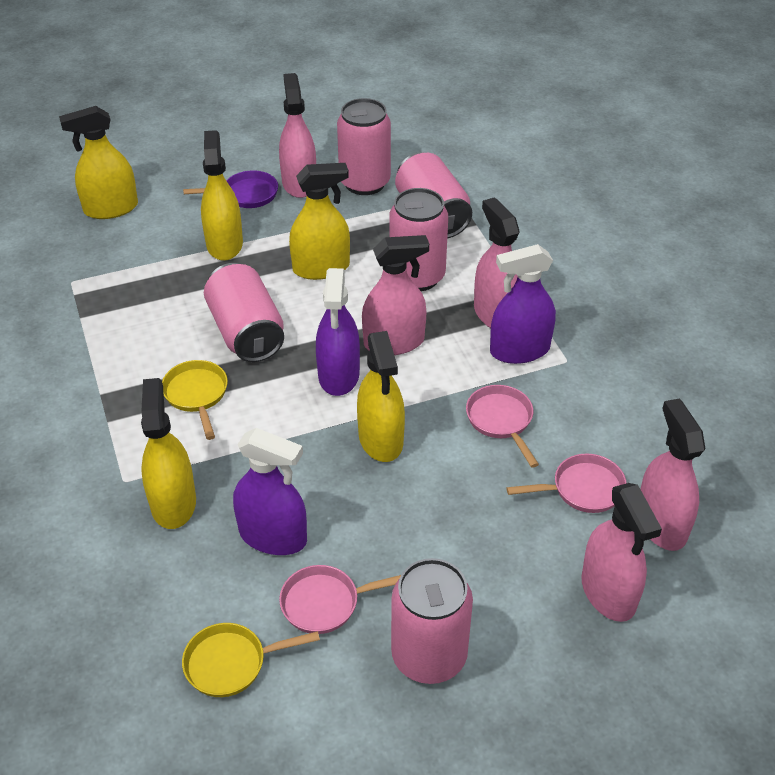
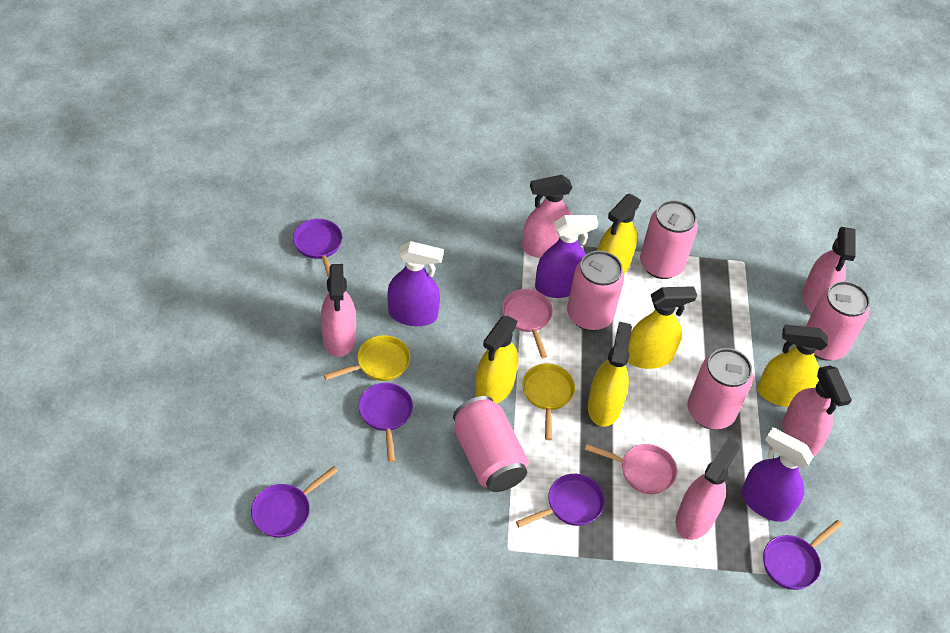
pink pan: 3 -> 2
purple pan: 1 -> 5

